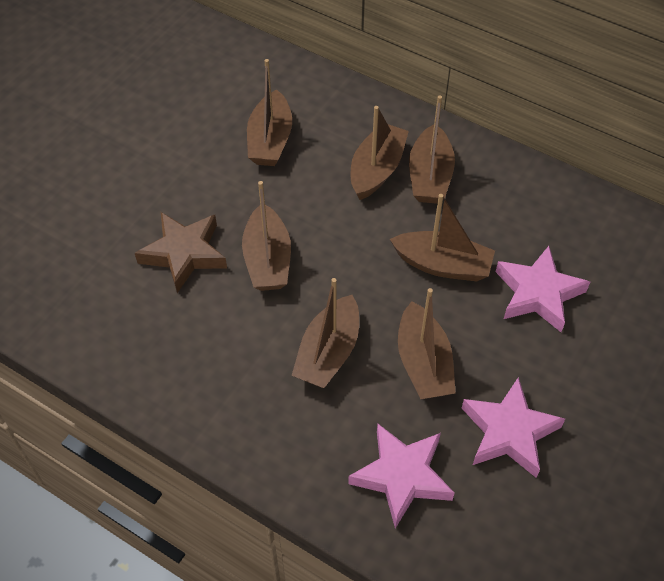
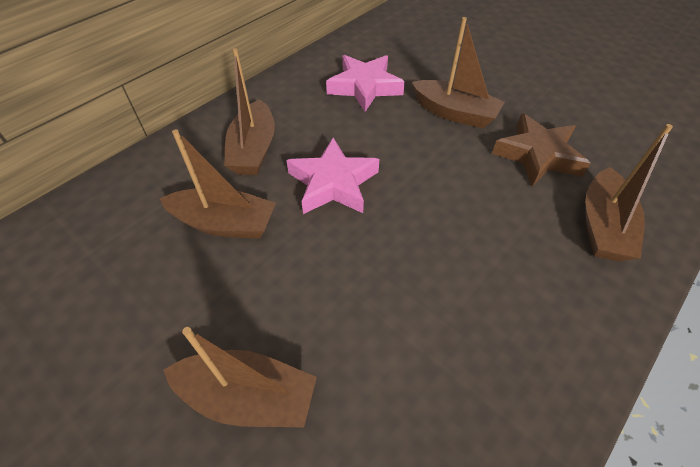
brown boat: 7 -> 5
pink star: 3 -> 2

